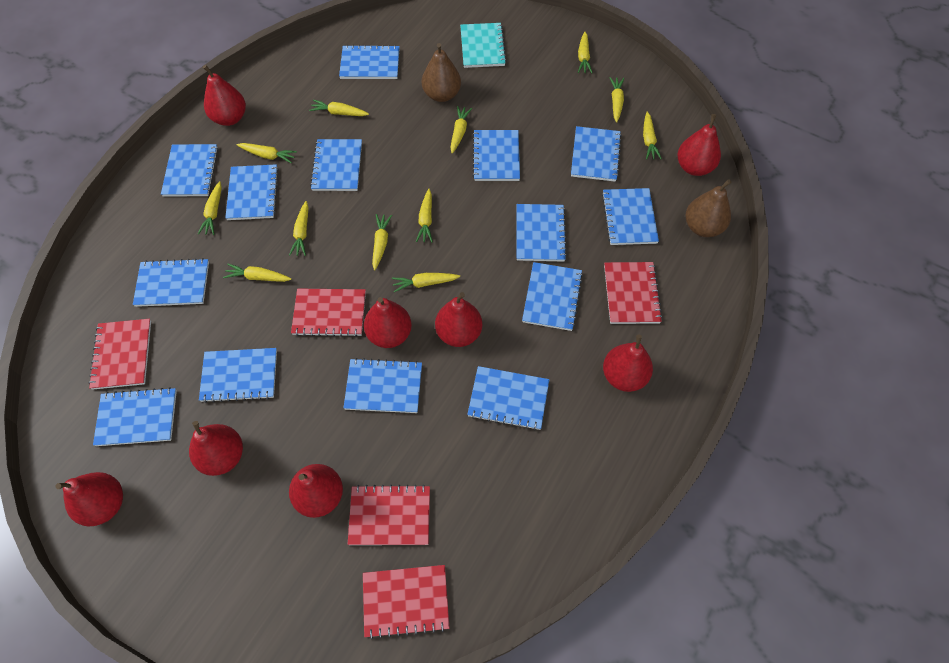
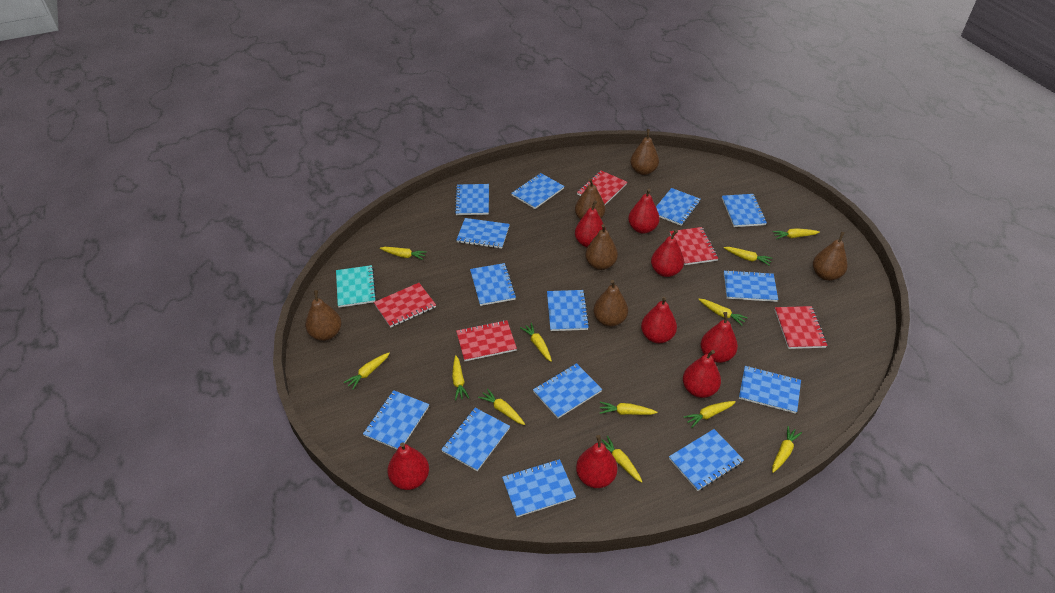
brown pear: 2 -> 6

